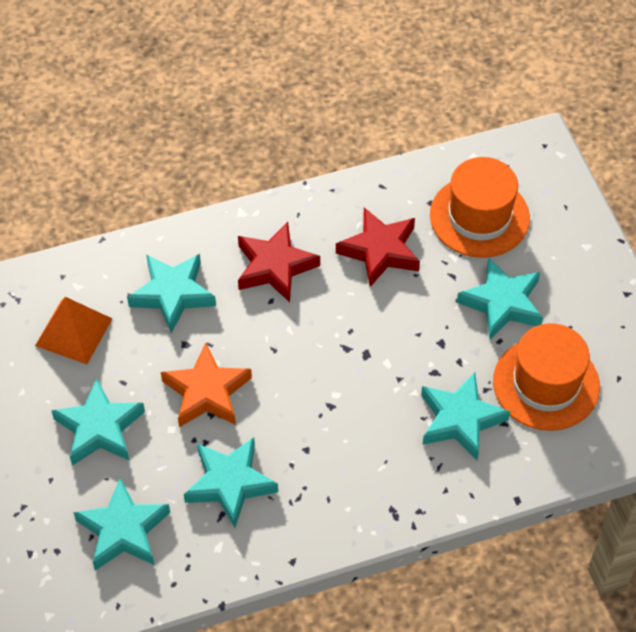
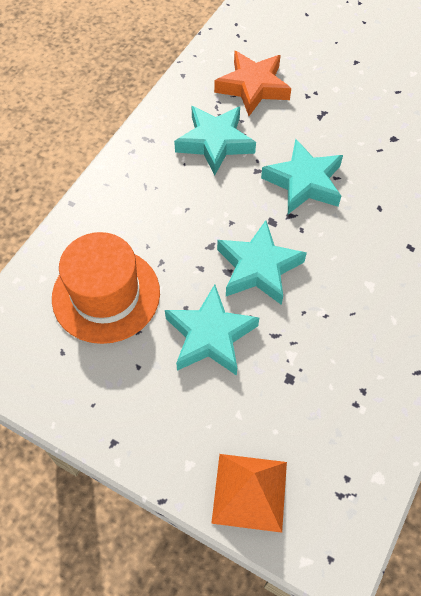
orange hat: 2 -> 1
red star: 2 -> 0
turquoise star: 6 -> 4

